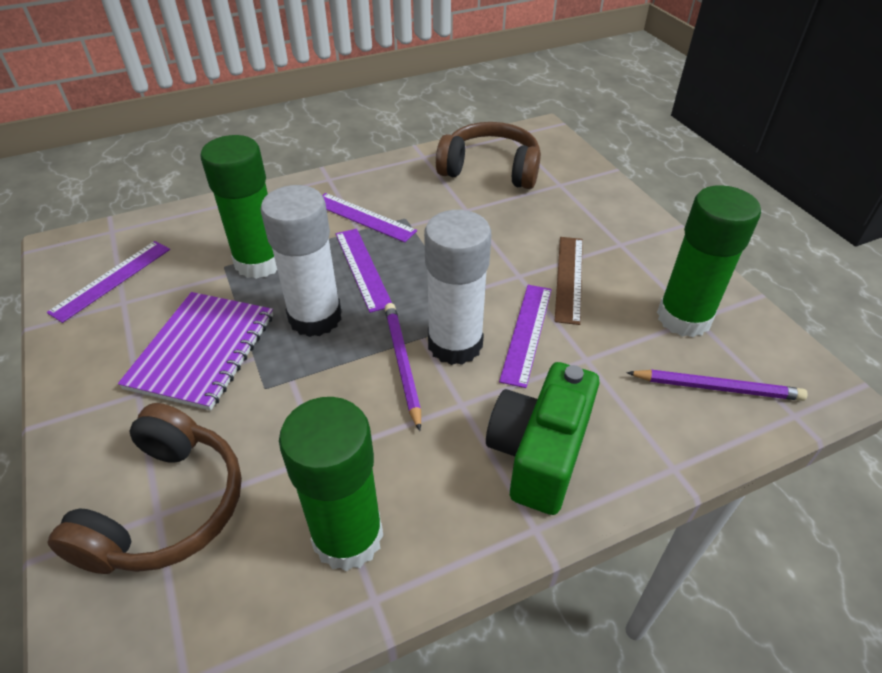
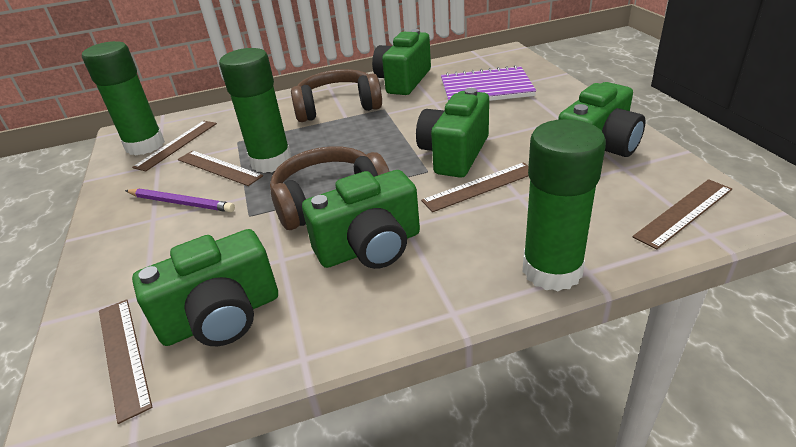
brown ruler: 1 -> 5
green camera: 1 -> 5
purple pencil: 2 -> 1
purple ruler: 4 -> 0
white glue stick: 2 -> 0

